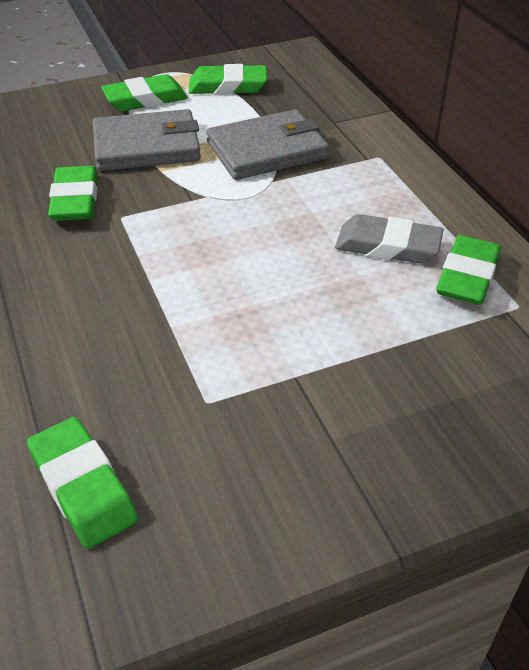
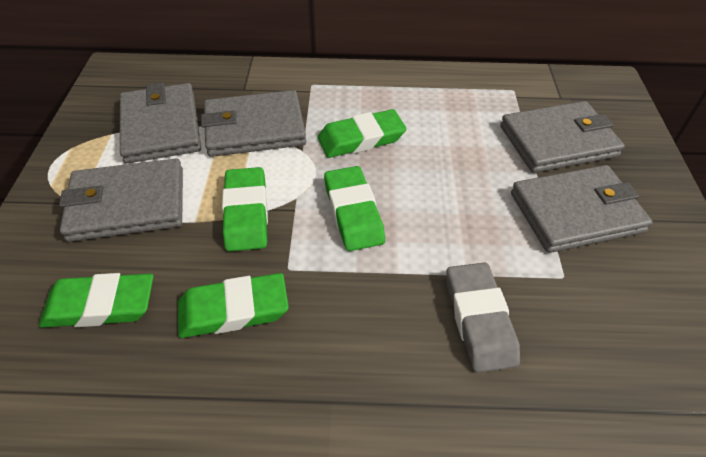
grey wallet: 2 -> 5

